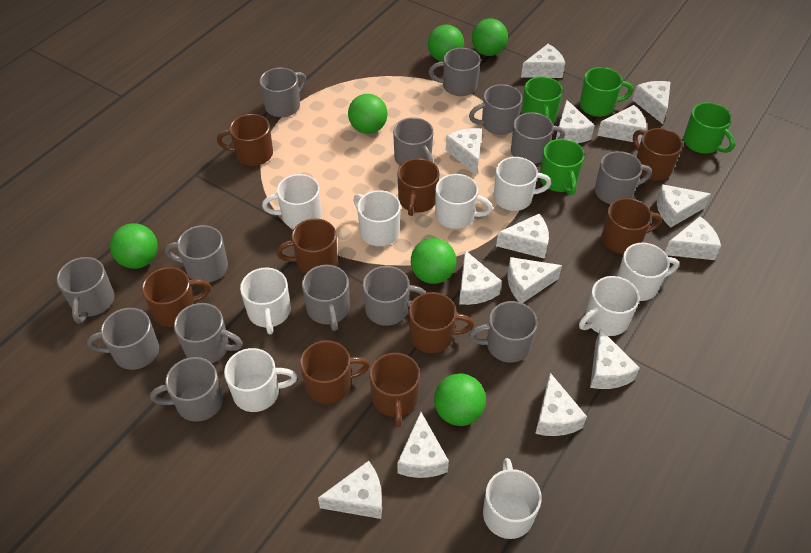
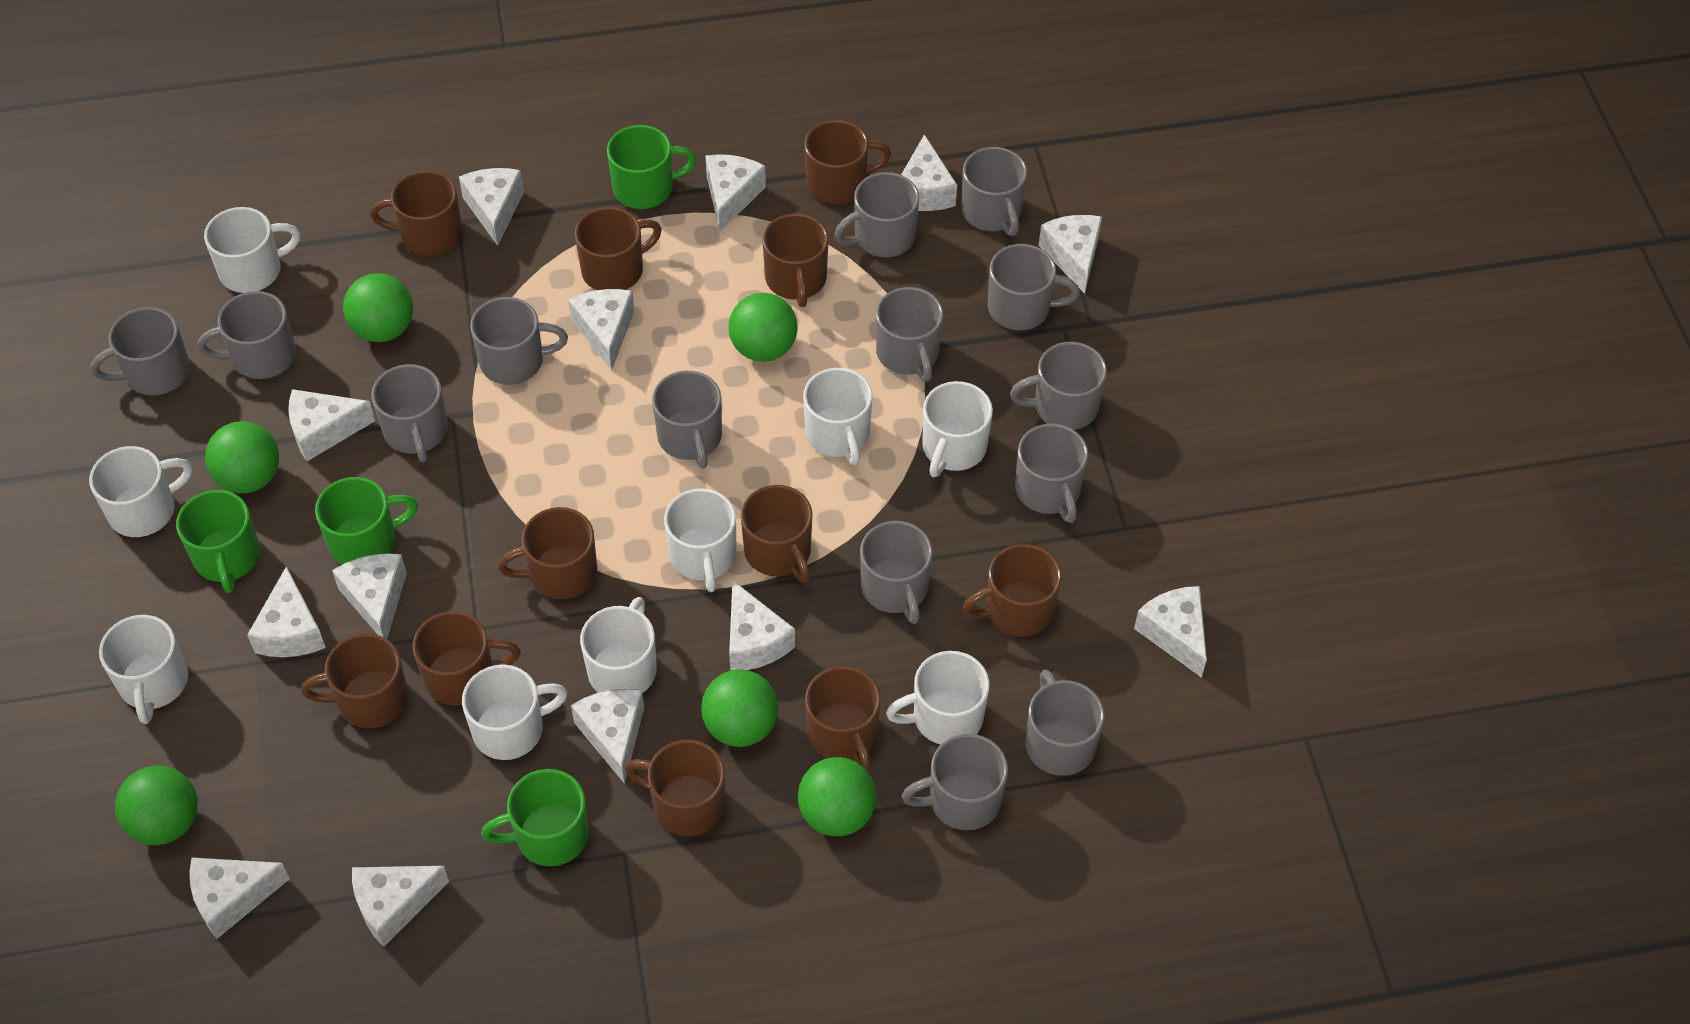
brown mug: 9 -> 11
white cheese: 14 -> 13

